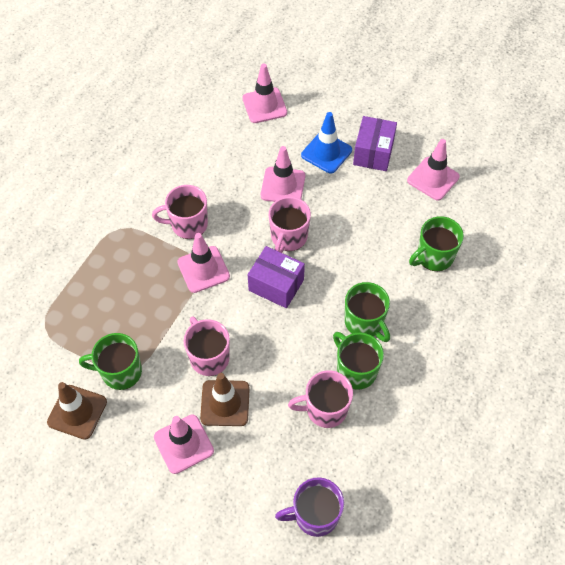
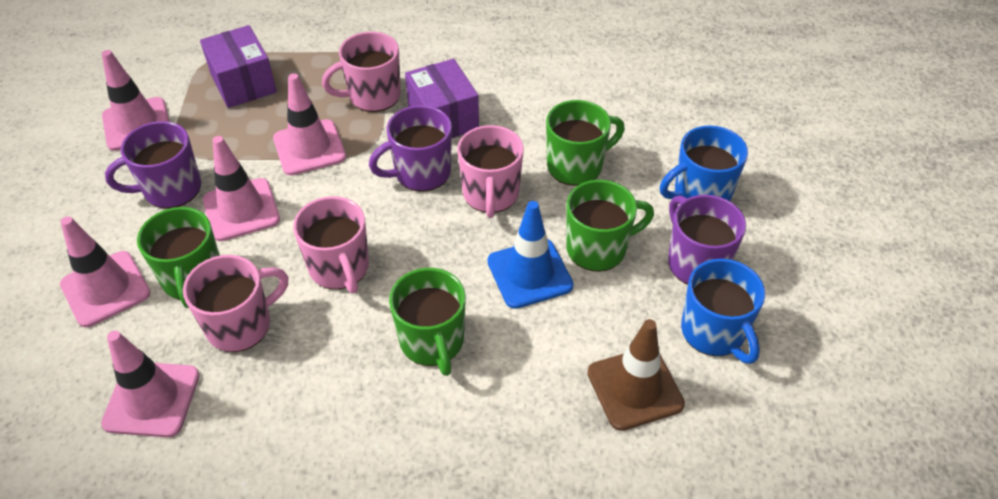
blue mug: 0 -> 2
brown traffic cone: 2 -> 1
purple mug: 1 -> 3

